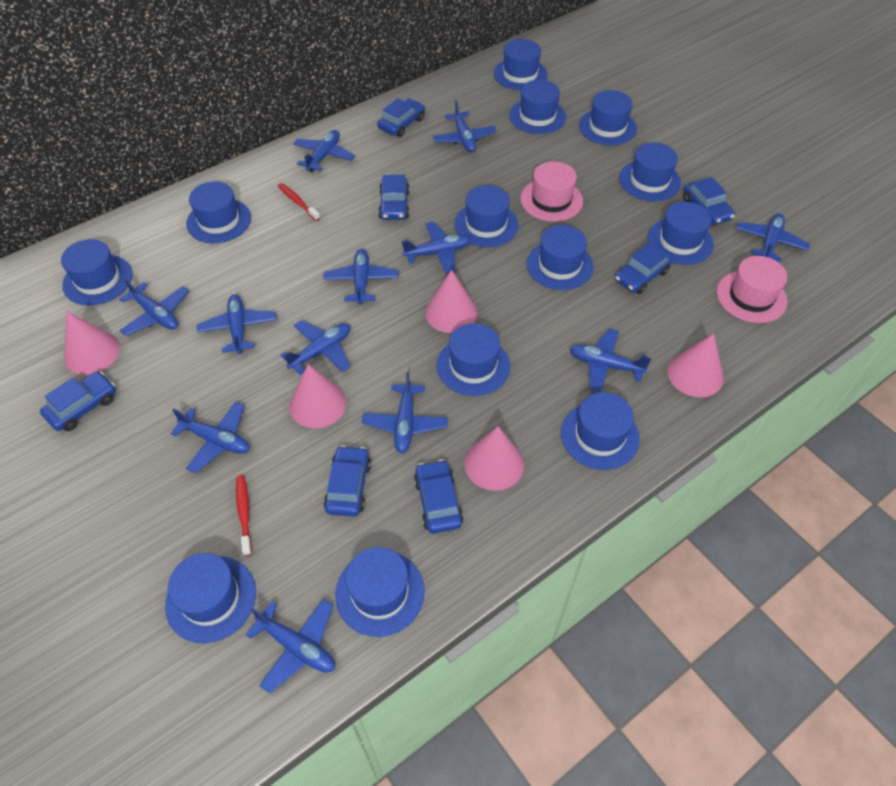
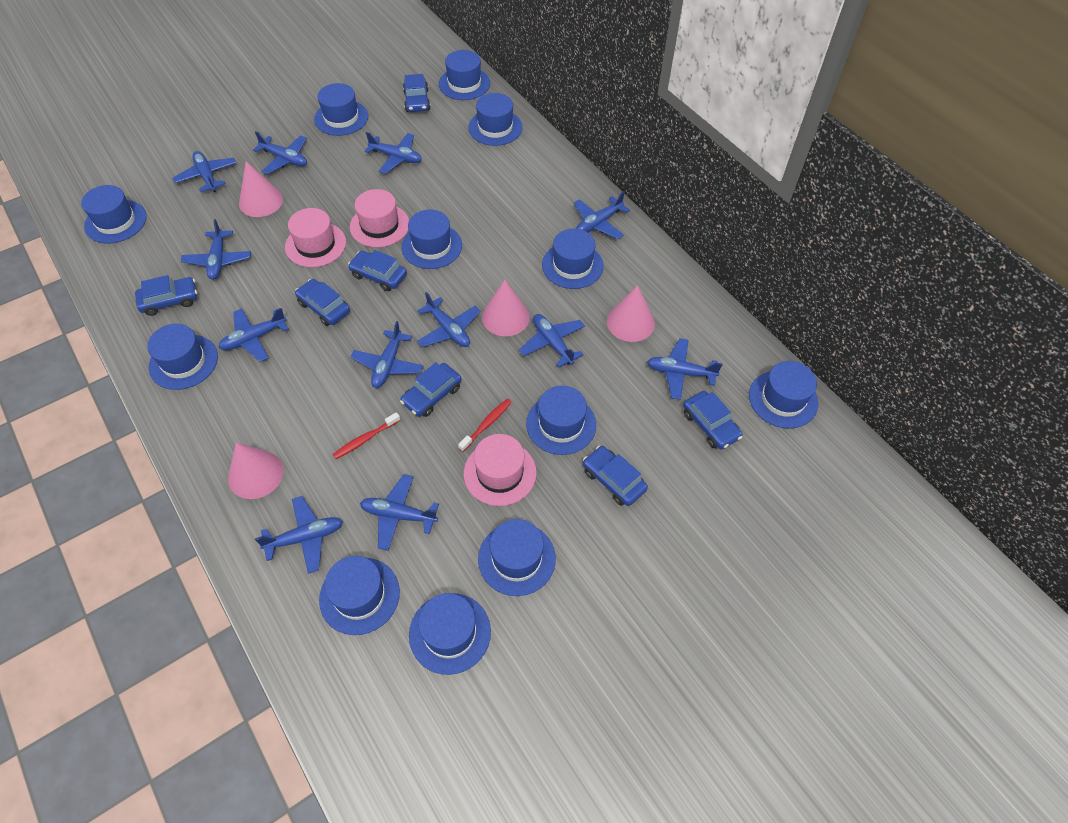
blue hat: 13 -> 12
pink cone: 5 -> 4
pink hat: 2 -> 3

